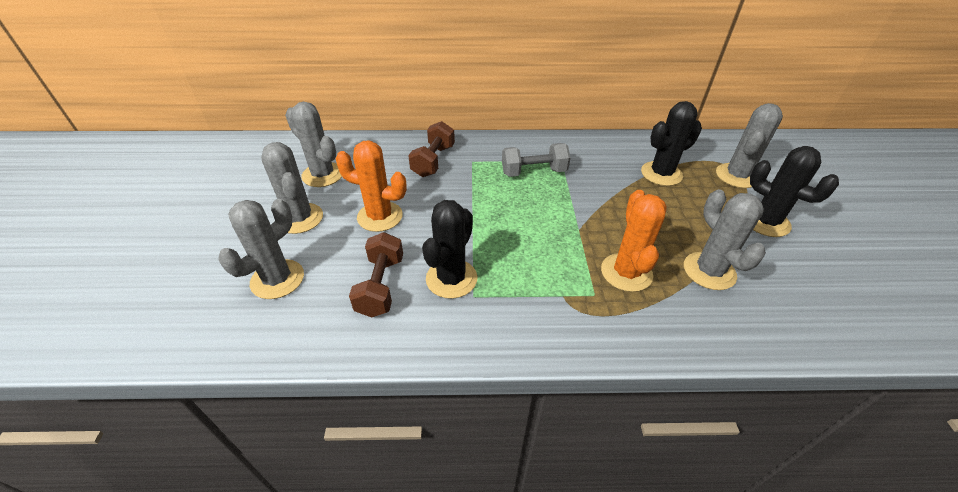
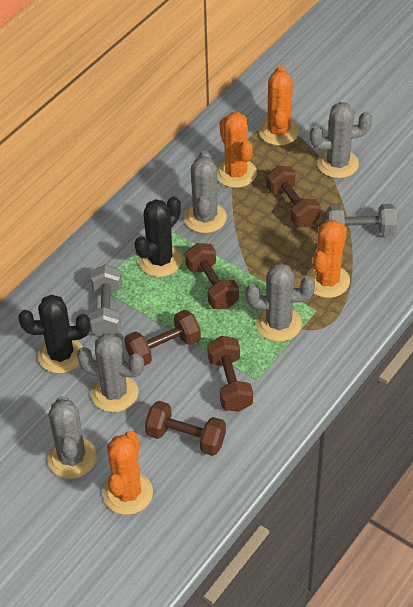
black cactus: 3 -> 2
brown dumbbell: 2 -> 5
grey dumbbell: 1 -> 2
orange cactus: 2 -> 4

